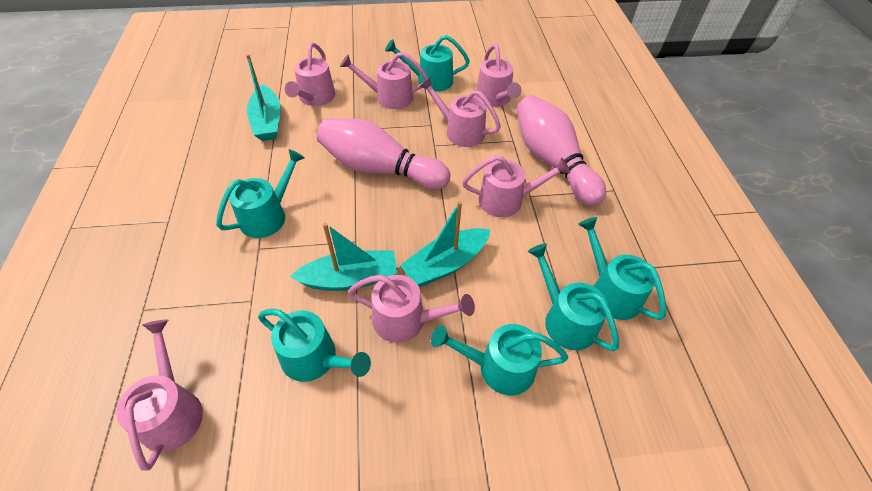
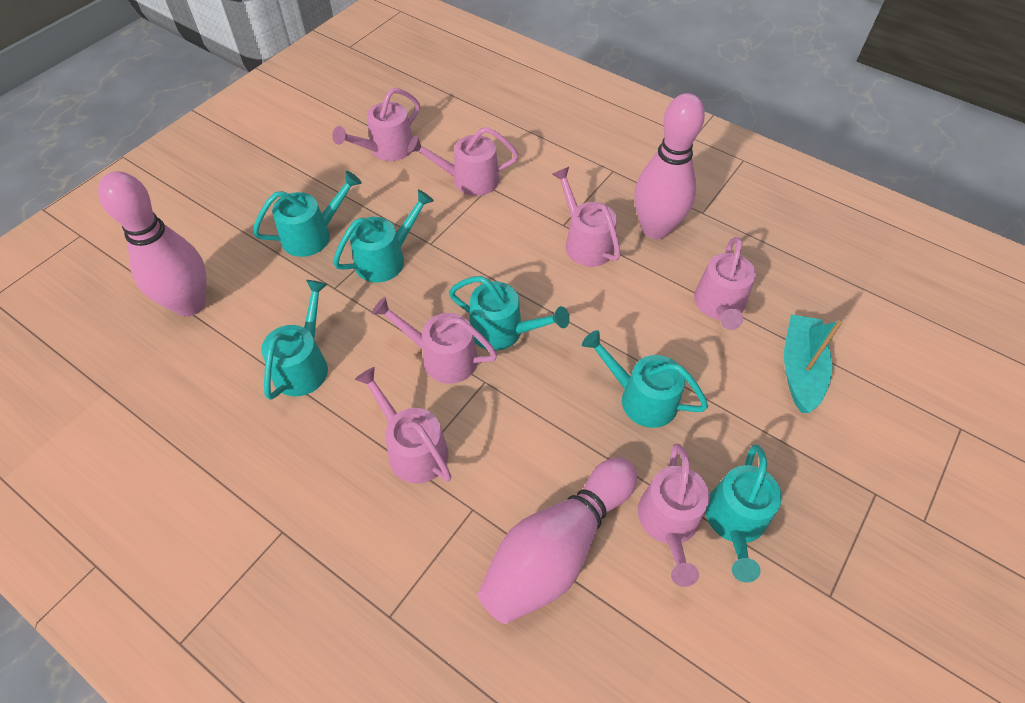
pink bowling pin: 2 -> 3
turquoise boat: 3 -> 1

